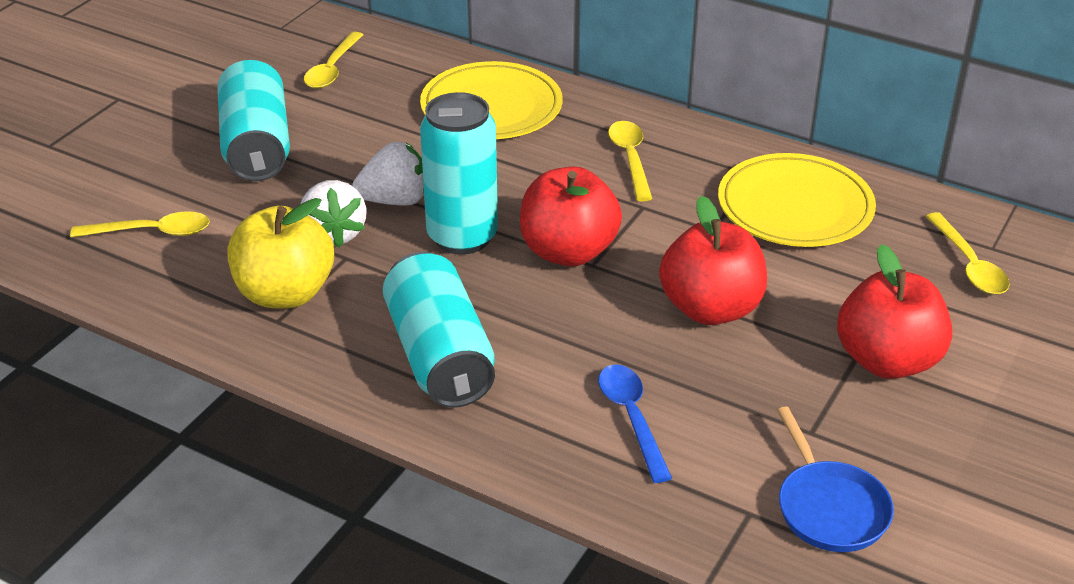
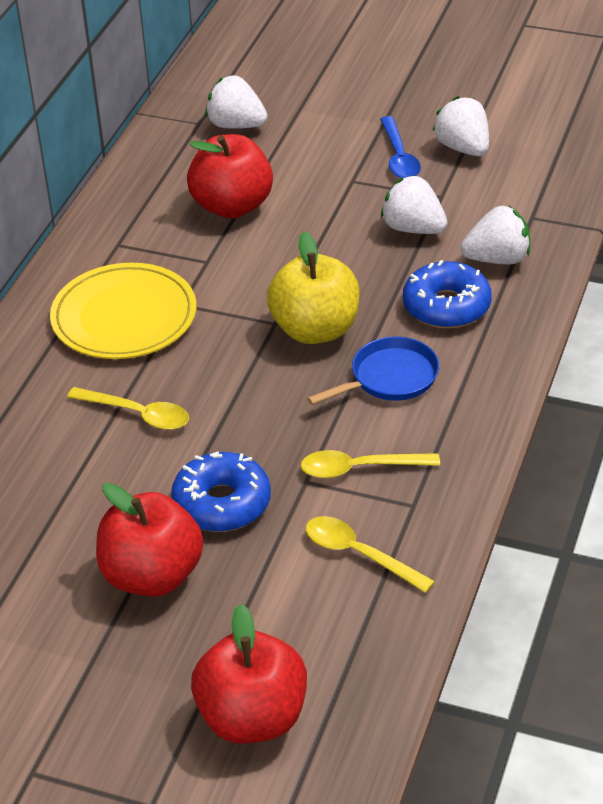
blue donut: 0 -> 2
turquoise can: 3 -> 0
white strawberry: 2 -> 4
yellow plate: 2 -> 1
yellow spoon: 4 -> 3

